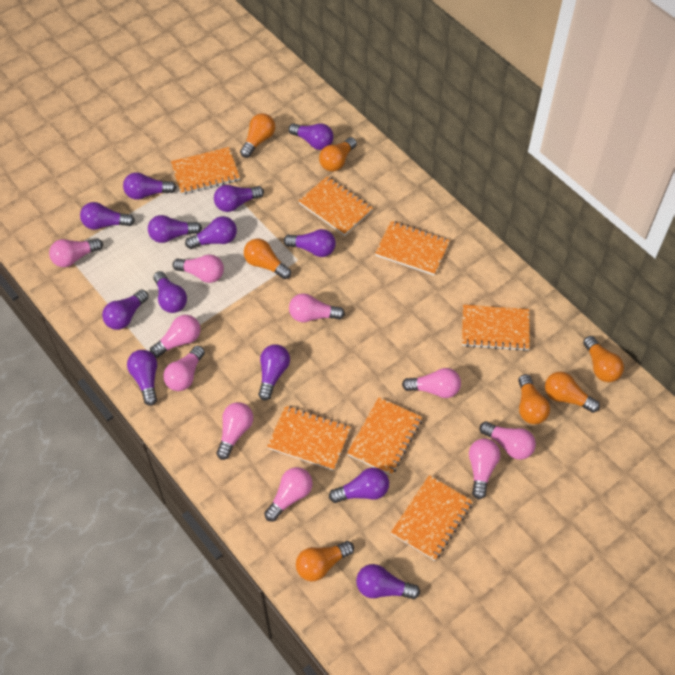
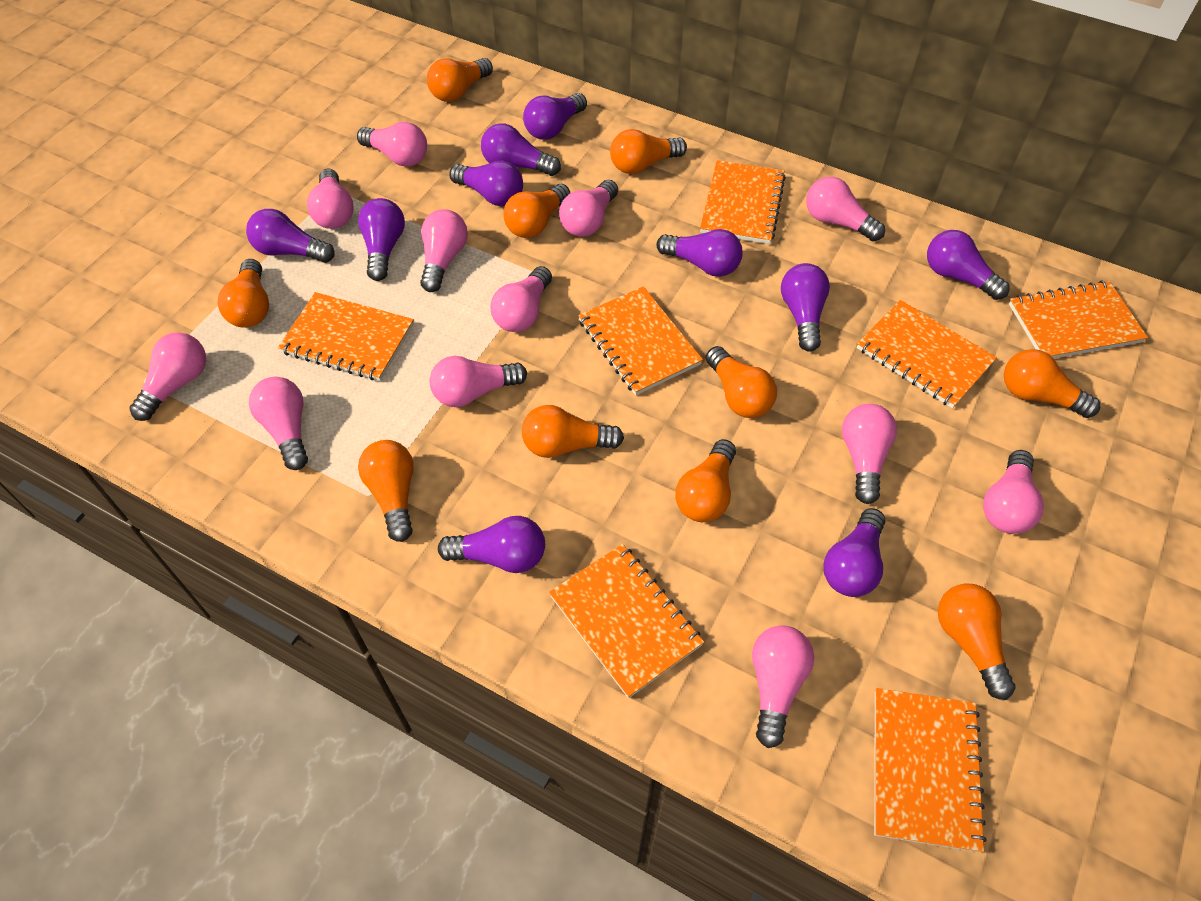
orange light bulb: 7 -> 10
pink light bulb: 10 -> 12
purple light bulb: 13 -> 10

